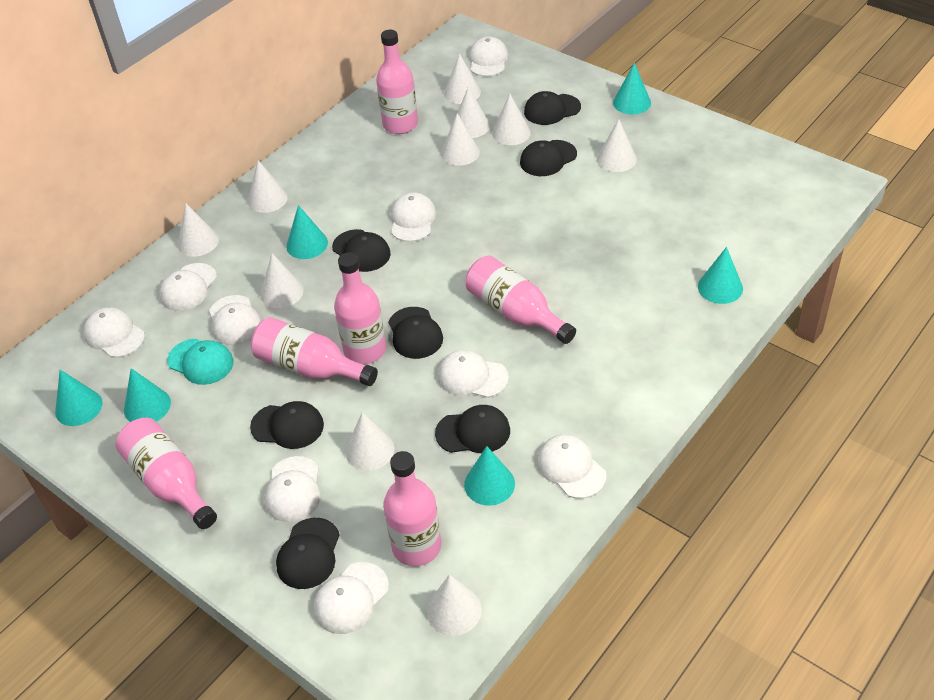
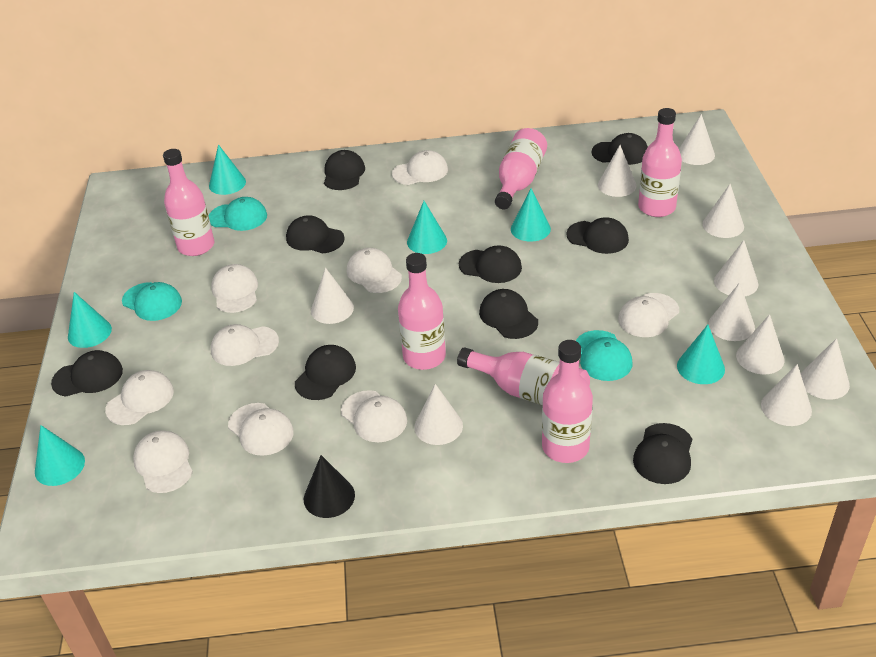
black cap: 7 -> 9
black cone: 0 -> 1
turquoise cap: 1 -> 3

